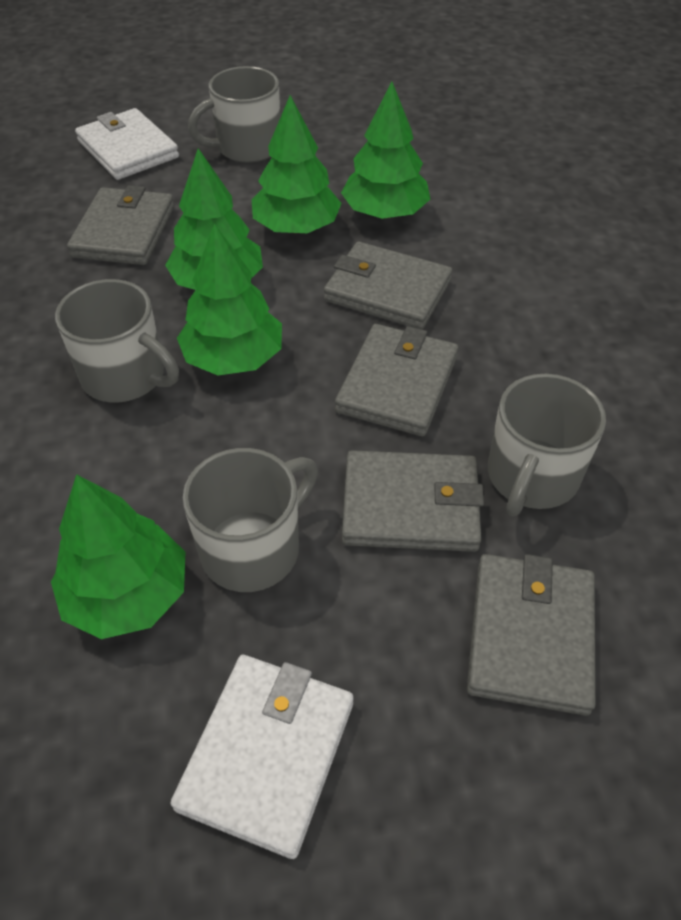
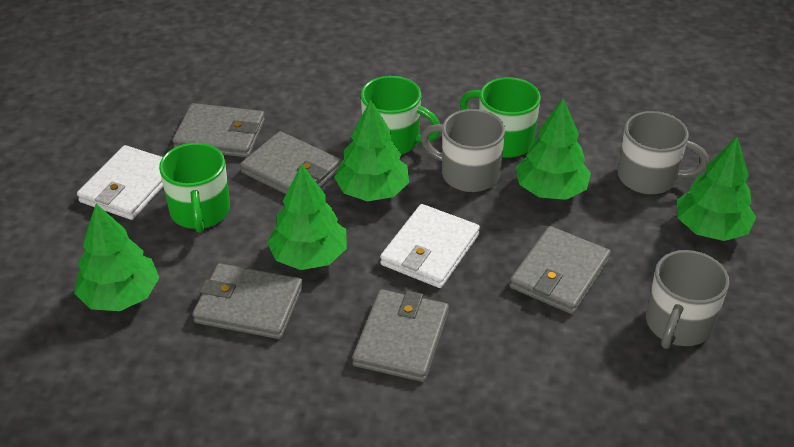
green mug: 0 -> 3
grey mug: 4 -> 3

